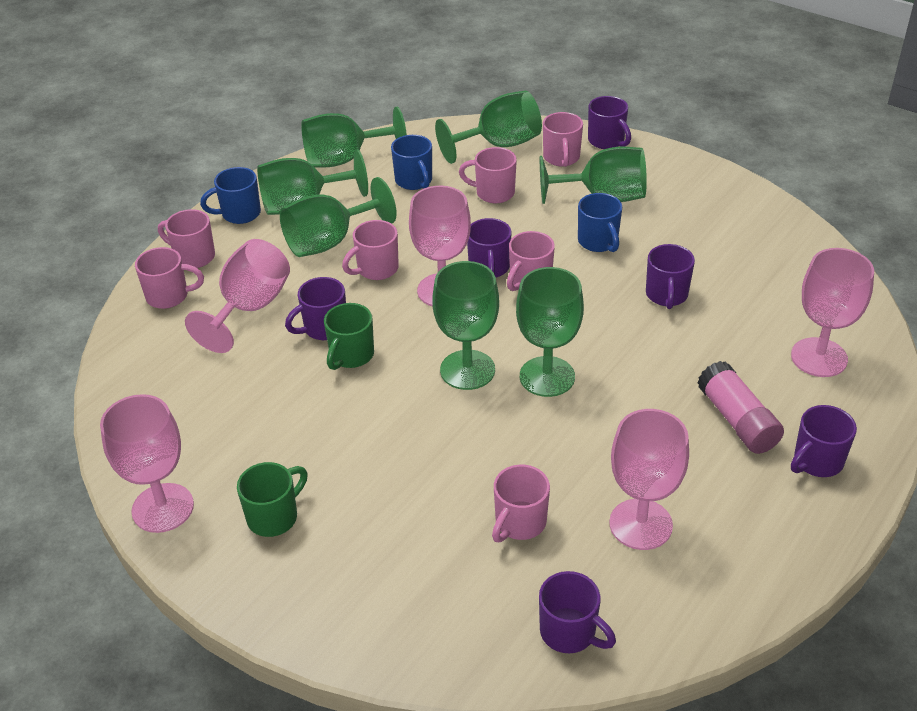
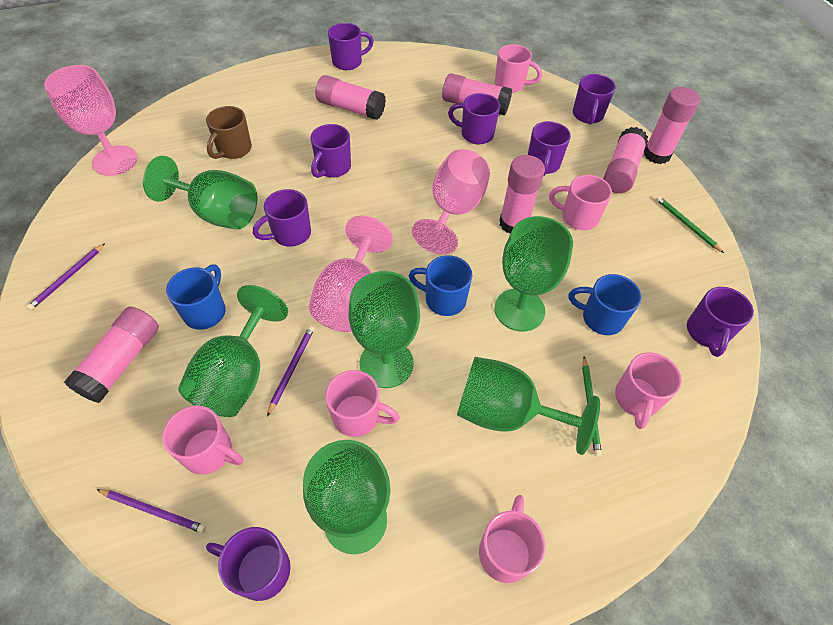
brown mug: 0 -> 1
green goblet: 7 -> 6
green mug: 2 -> 0
green pencil: 0 -> 2
pink glue stick: 1 -> 6
pink goblet: 5 -> 3
pink mug: 7 -> 6
purple mug: 6 -> 8
purple pencil: 0 -> 3

